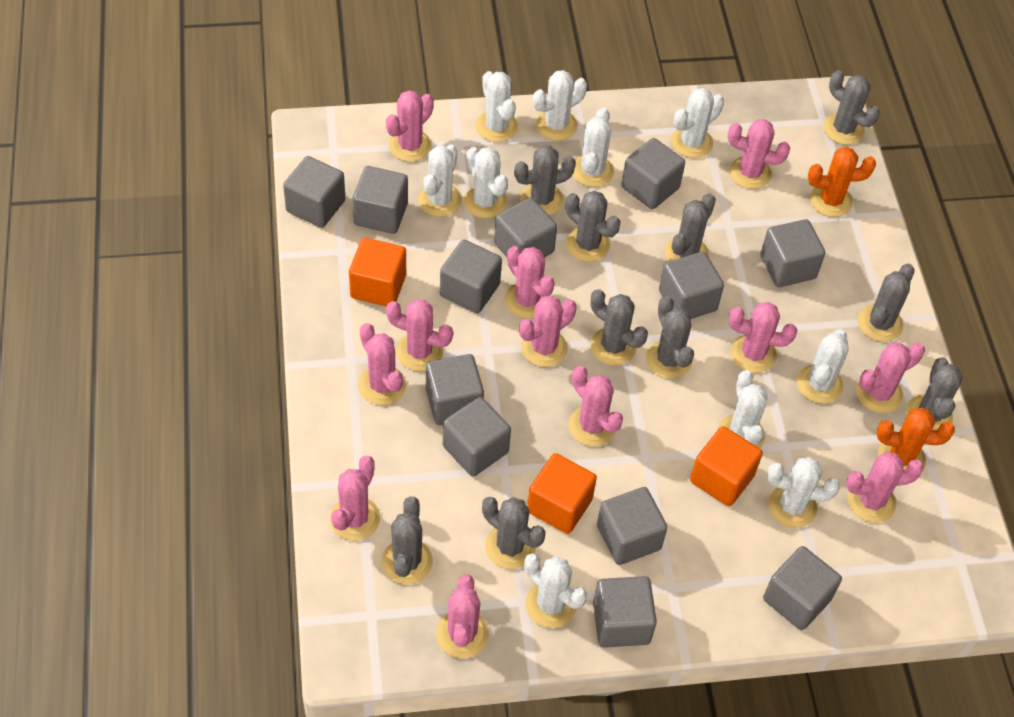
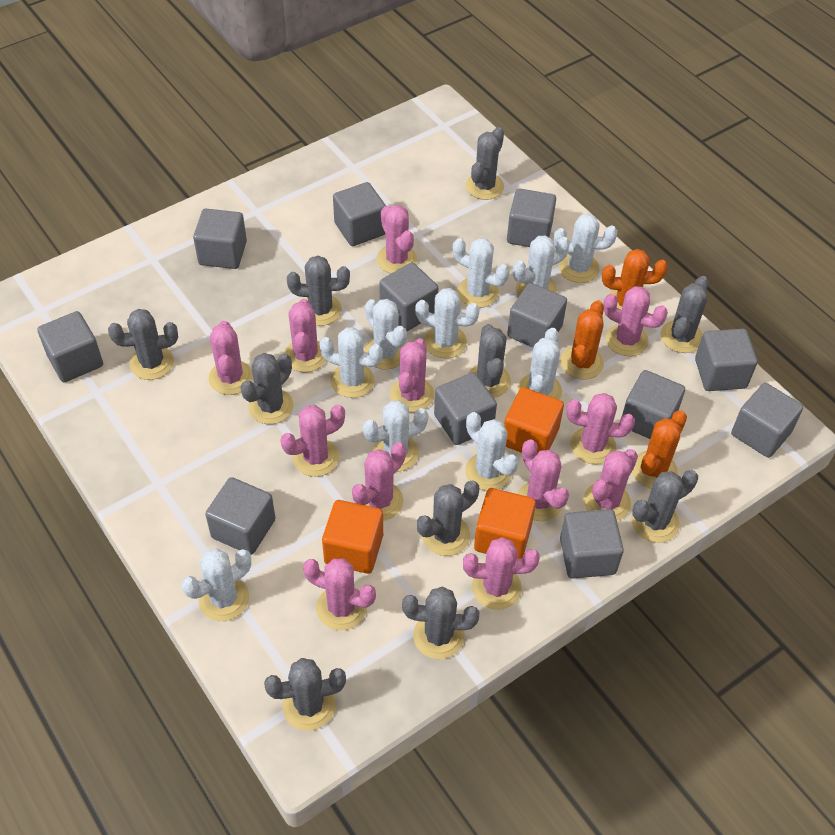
orange cactus: 2 -> 3

